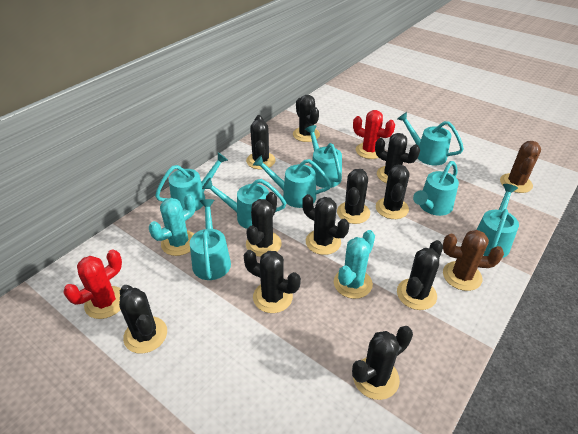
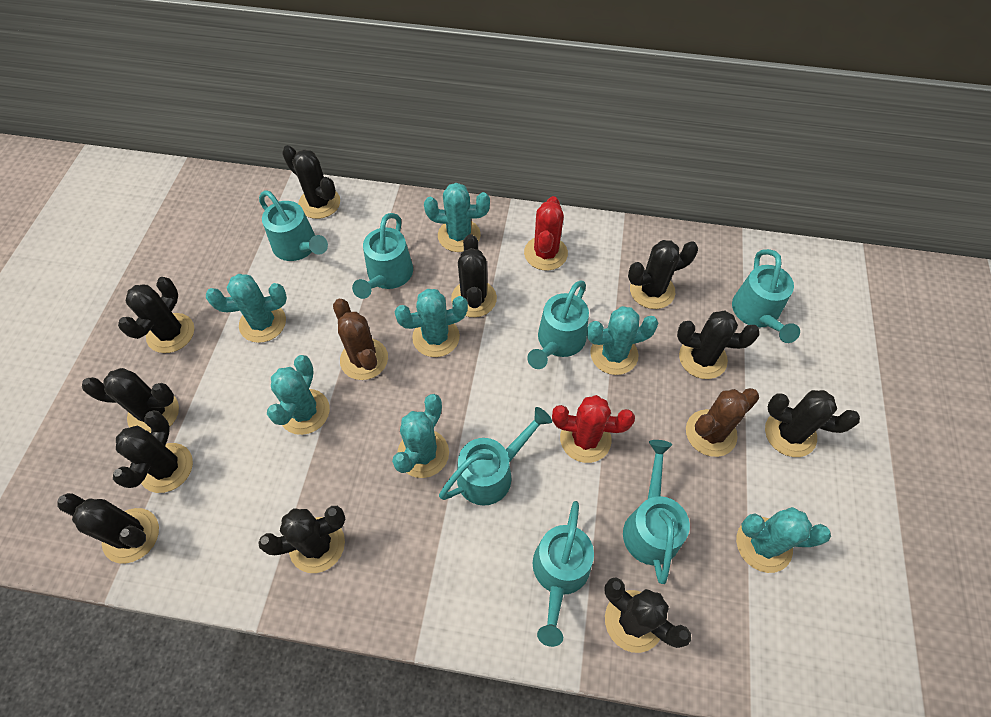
turquoise cactus: 2 -> 7
turquoise watering can: 8 -> 7

